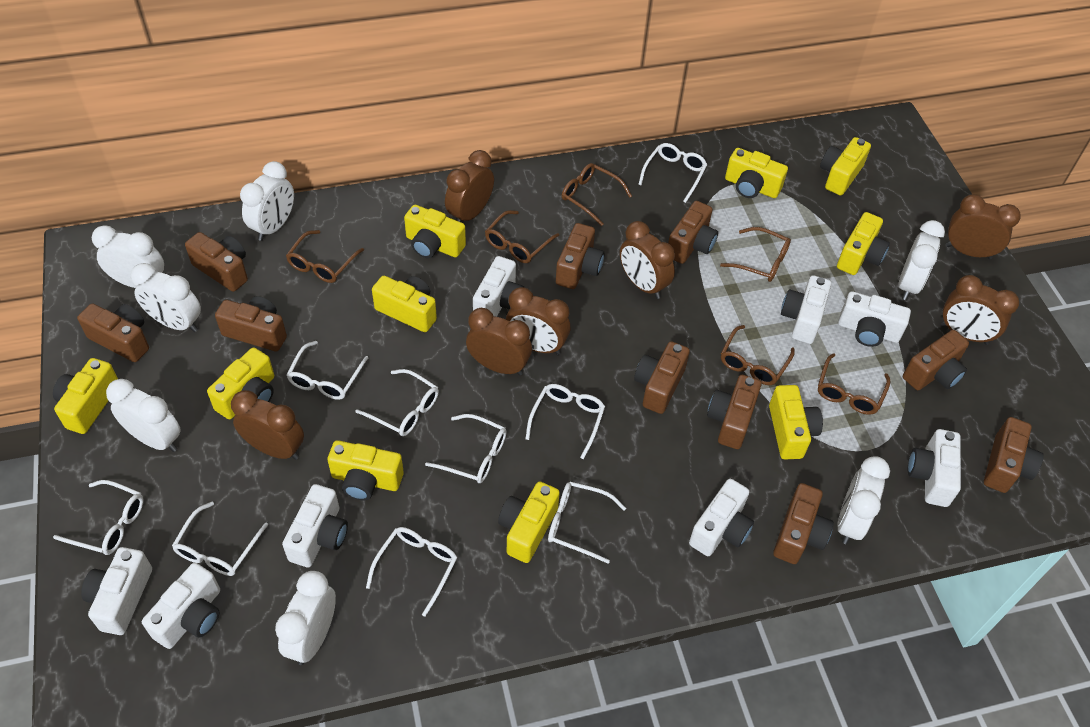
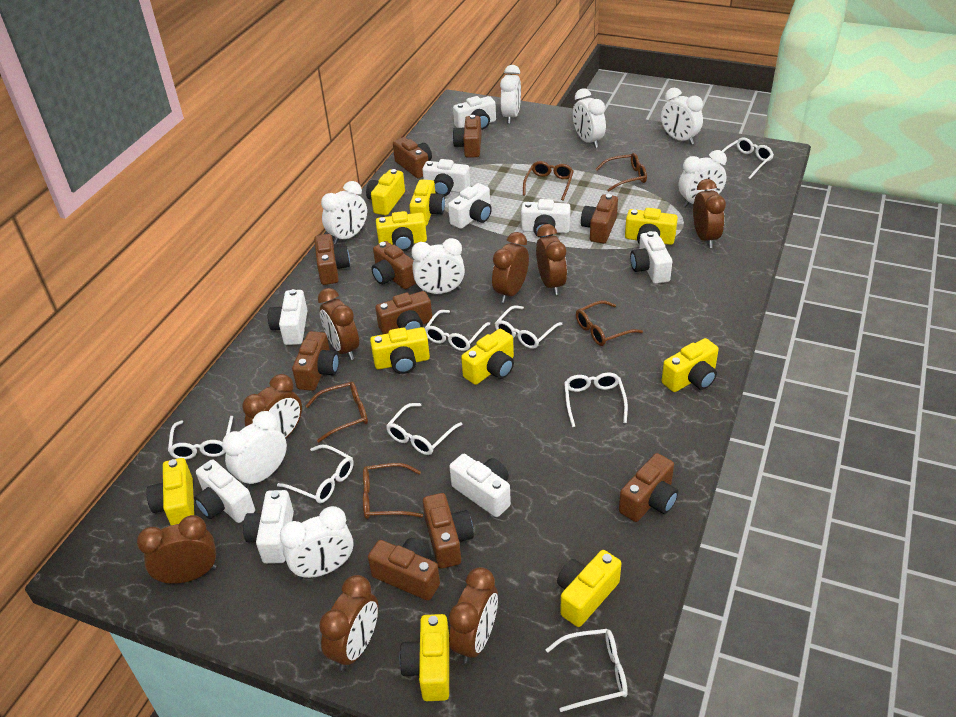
brown clock: 7 -> 8
brown glasses: 6 -> 5
white camera: 8 -> 9
white clock: 7 -> 8
white glasses: 9 -> 8

